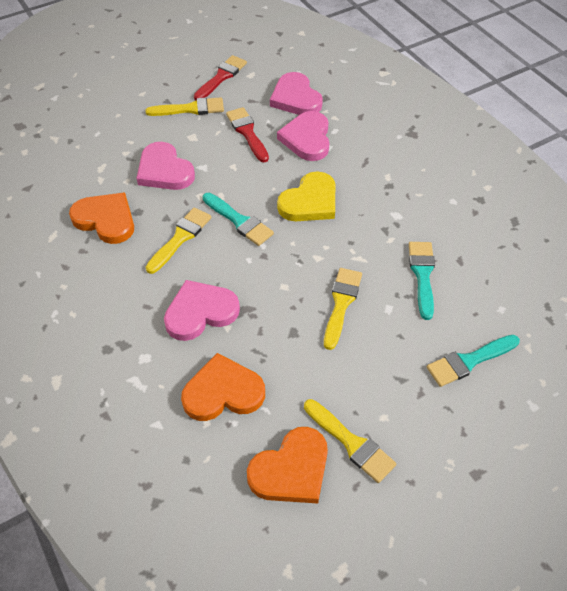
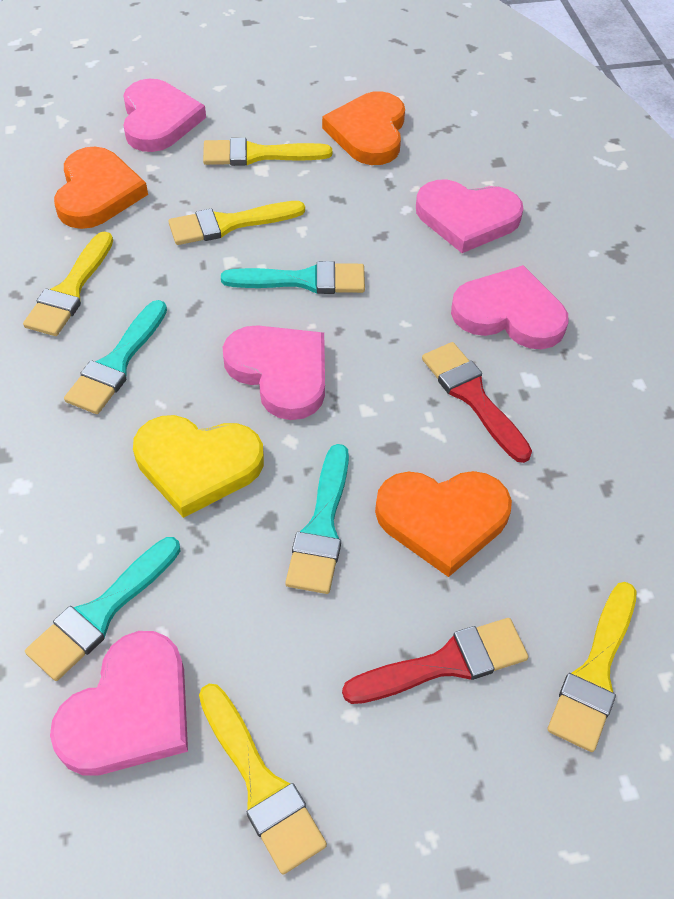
pink heart: 4 -> 5
turquoise brush: 3 -> 4
yellow brush: 4 -> 5

